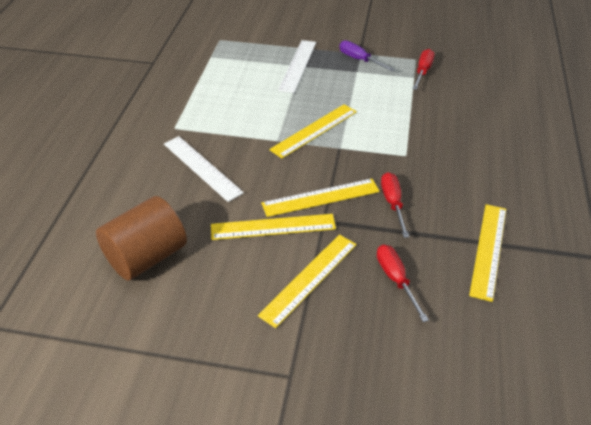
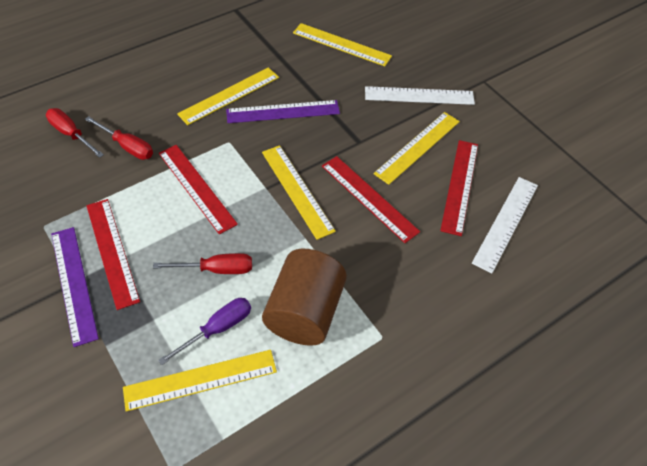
purple ruler: 0 -> 2
red ruler: 0 -> 4

